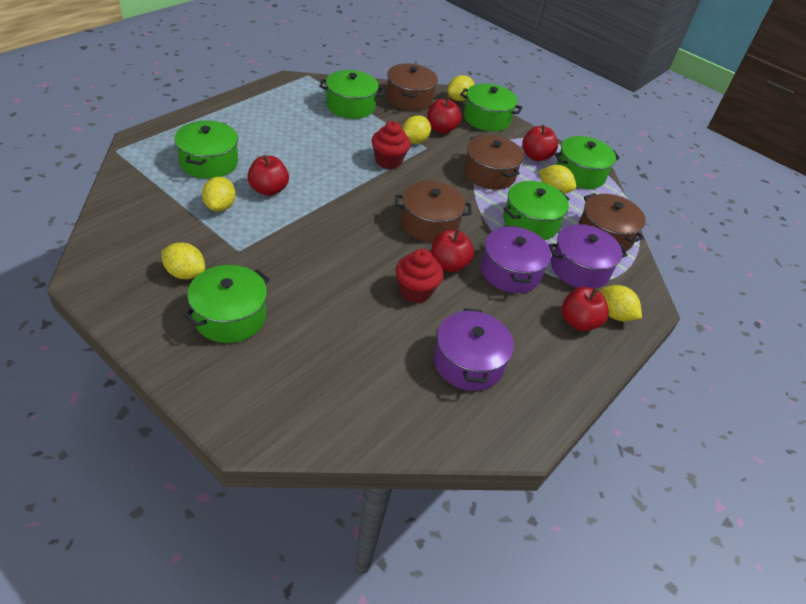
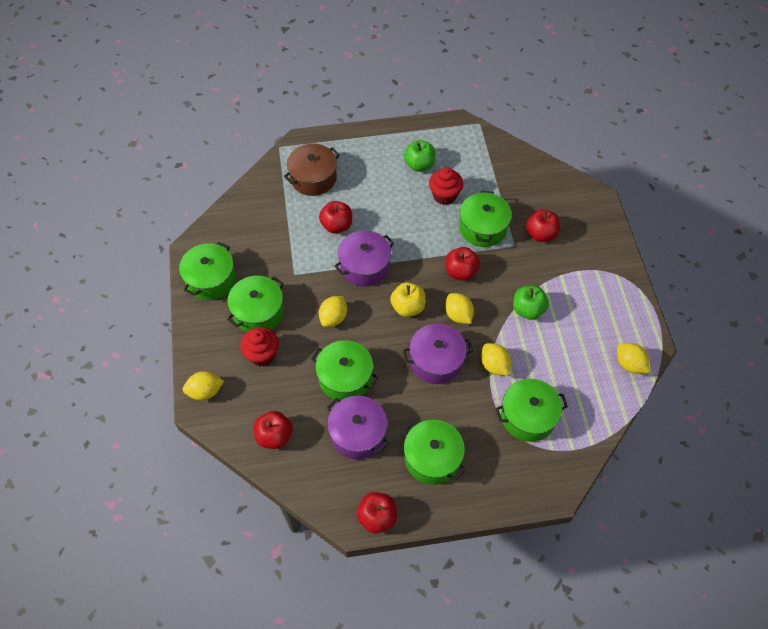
brown pot: 4 -> 1
green apple: 0 -> 2
yellow apple: 0 -> 1
yellow lemon: 6 -> 5

